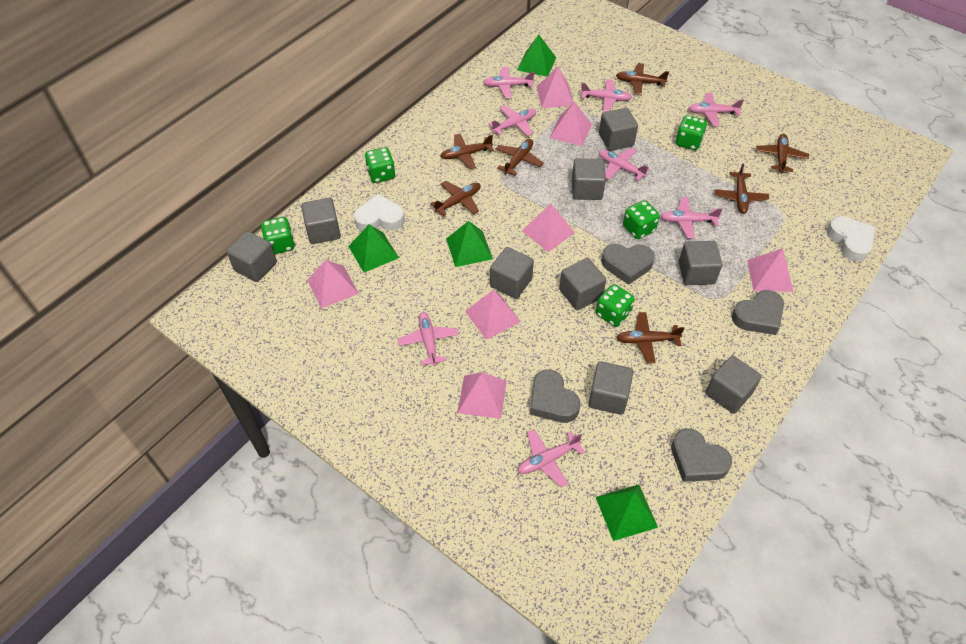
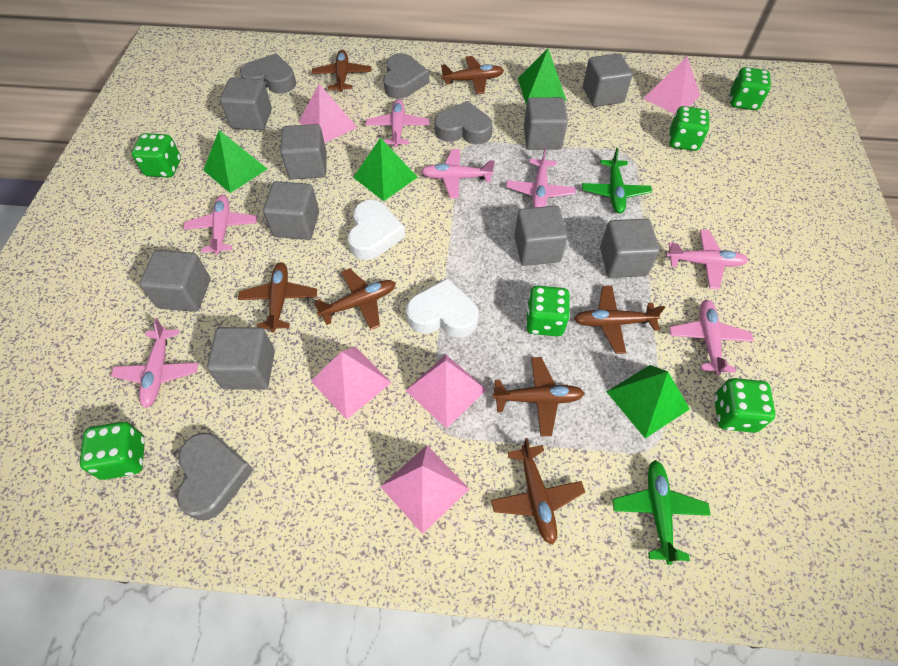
green dice: 5 -> 6
green plane: 0 -> 2
pink plane: 8 -> 7
pink pyramid: 7 -> 5

